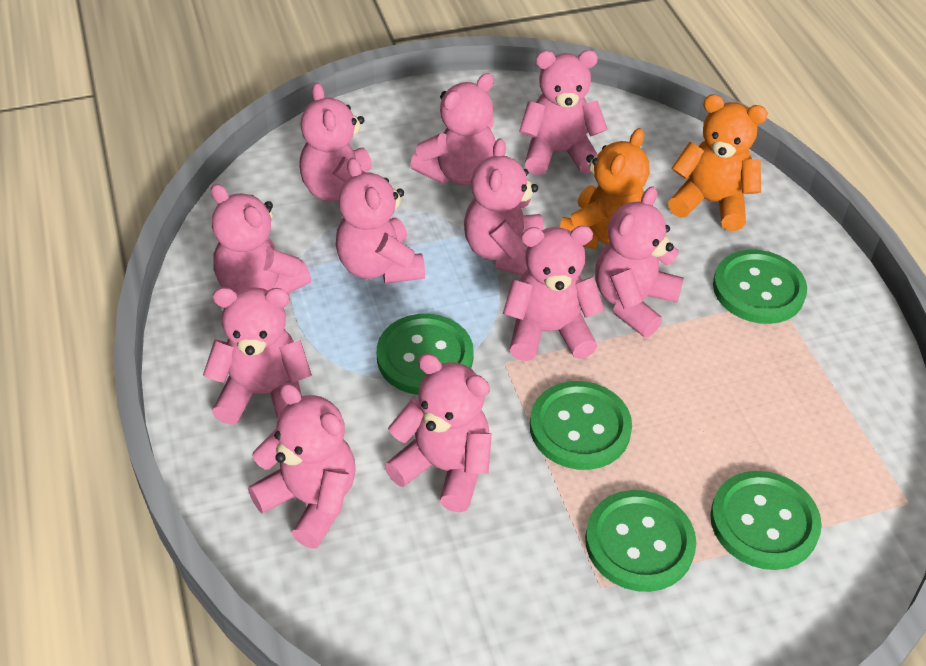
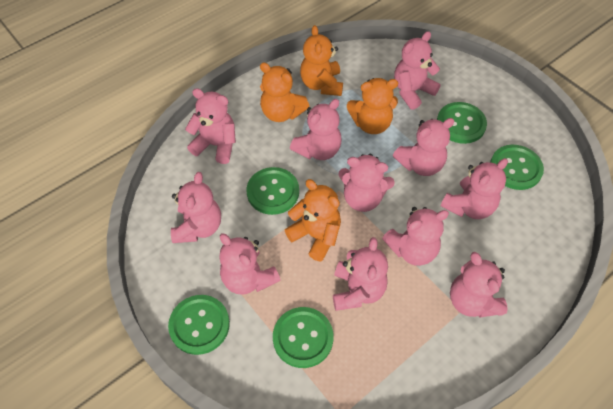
orange teddy bear: 2 -> 4

